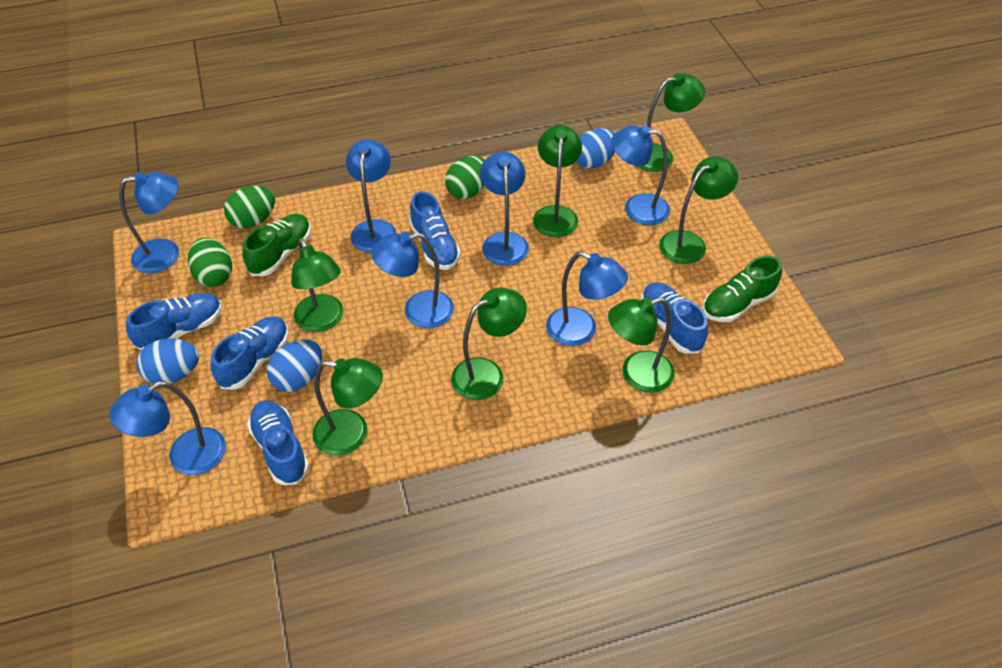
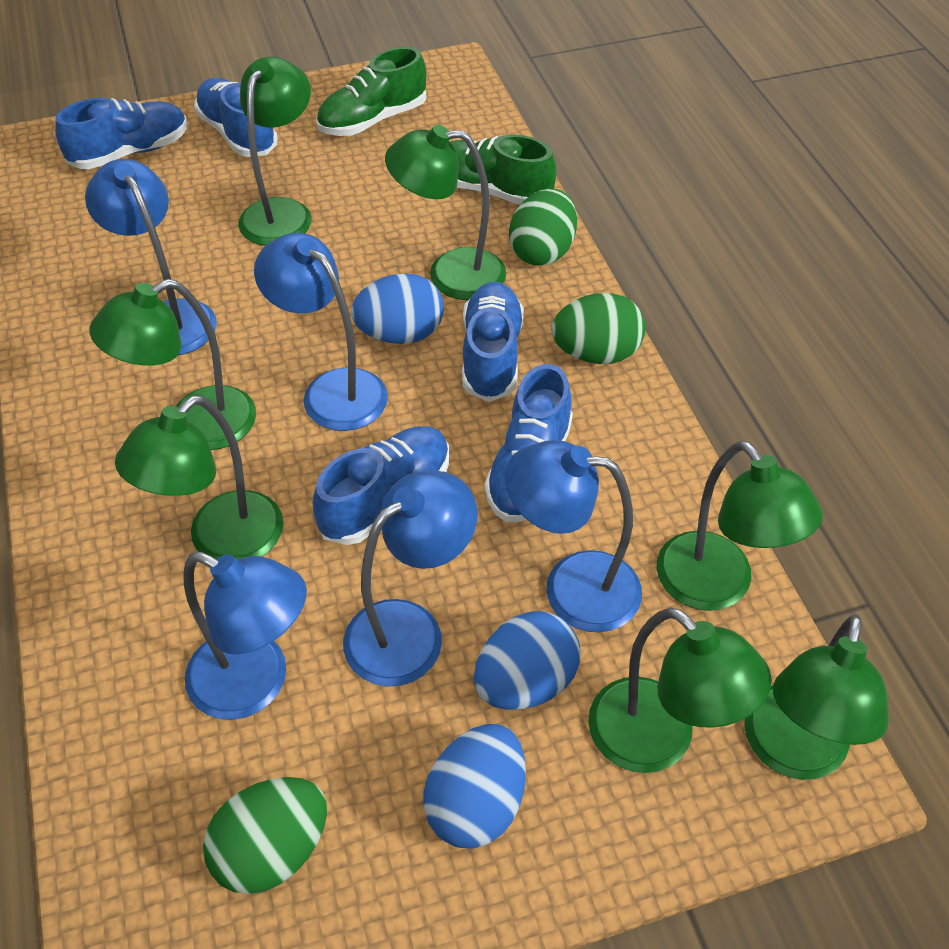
blue lamp: 7 -> 5

